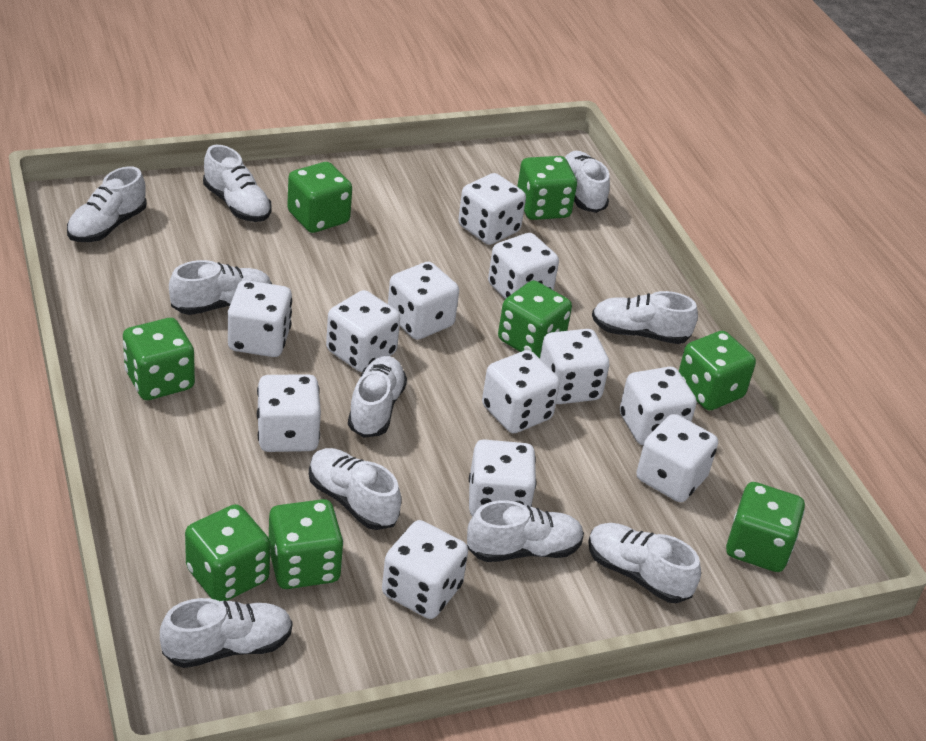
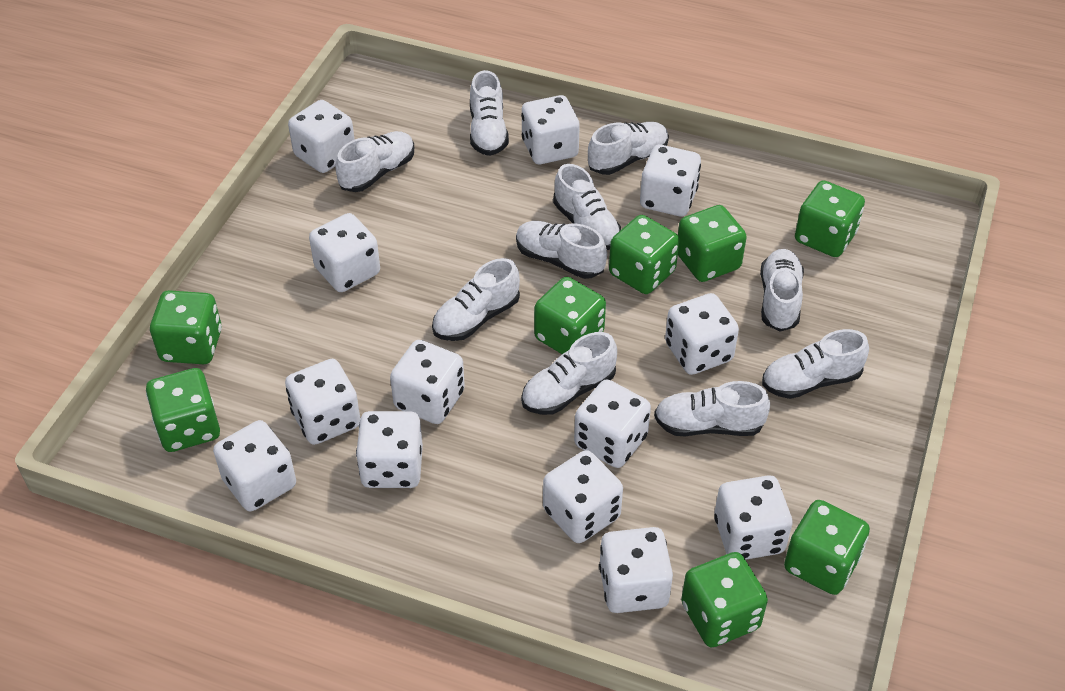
white dice: 12 -> 13

